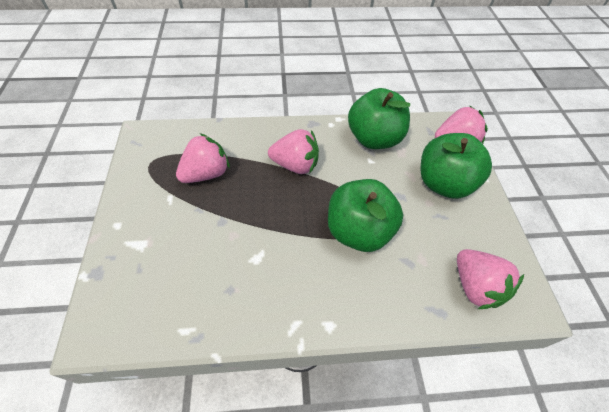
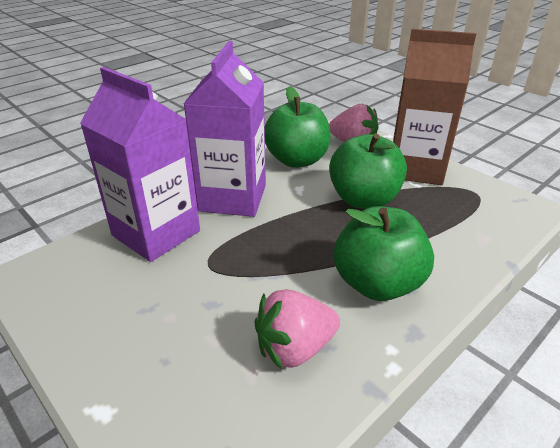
brown carton: 0 -> 1
pink strawberry: 4 -> 2
purple carton: 0 -> 2

